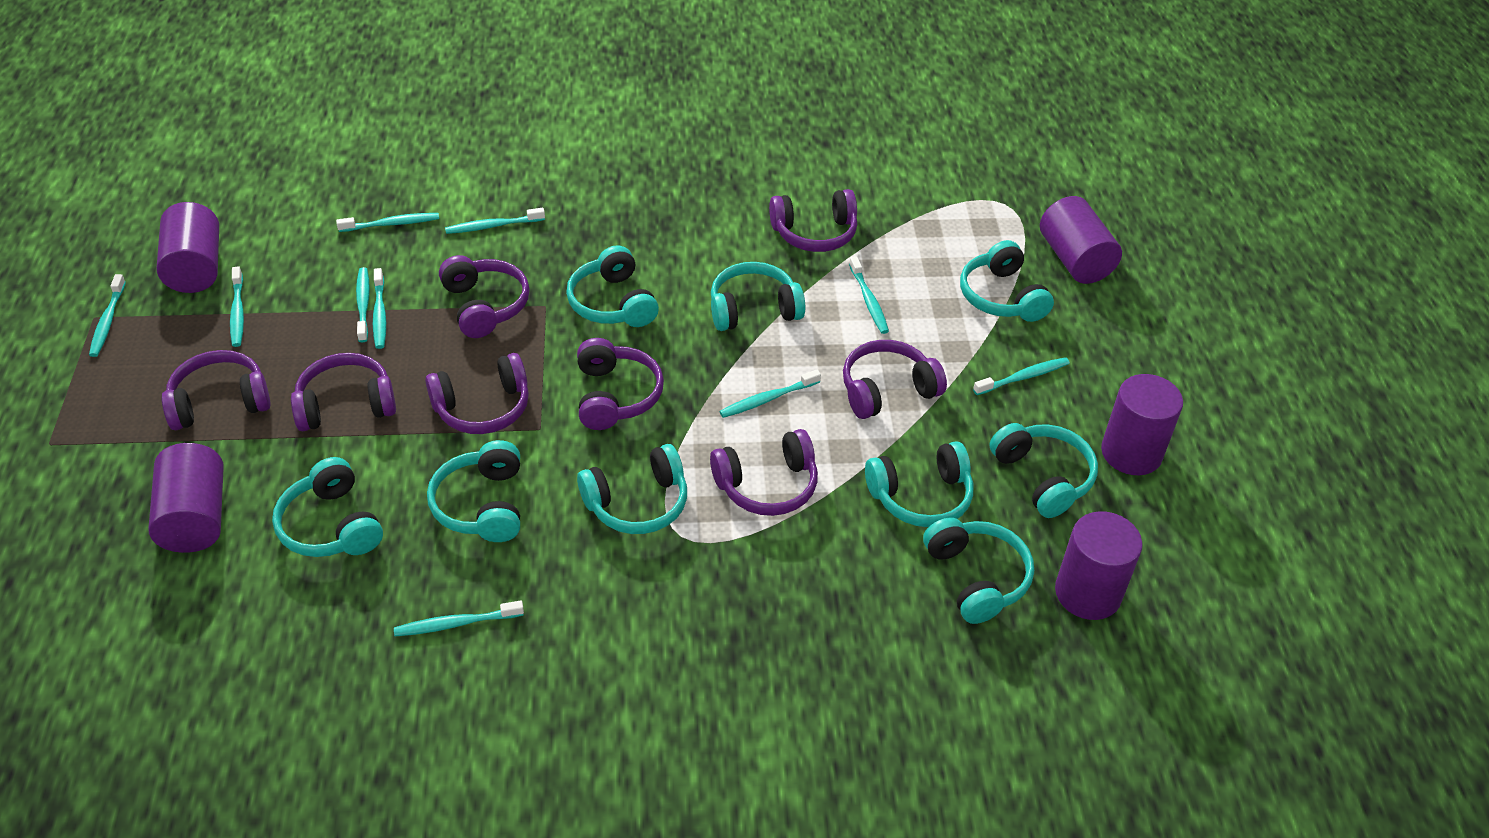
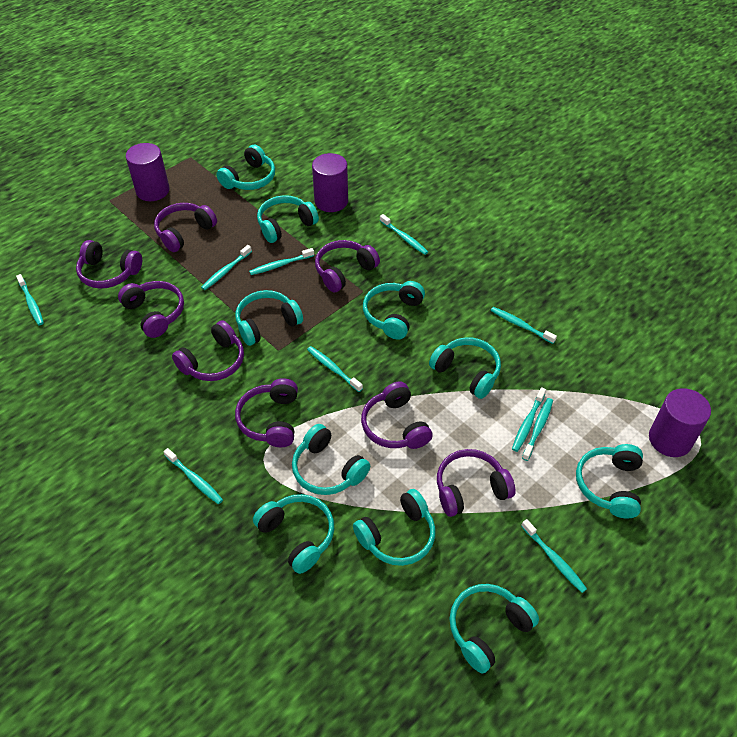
purple cylinder: 5 -> 3
turquoise headphones: 9 -> 10

